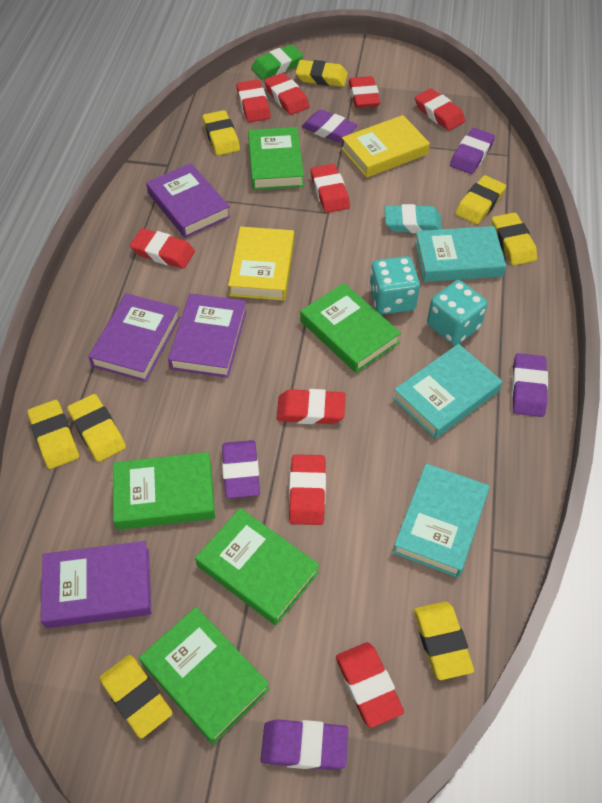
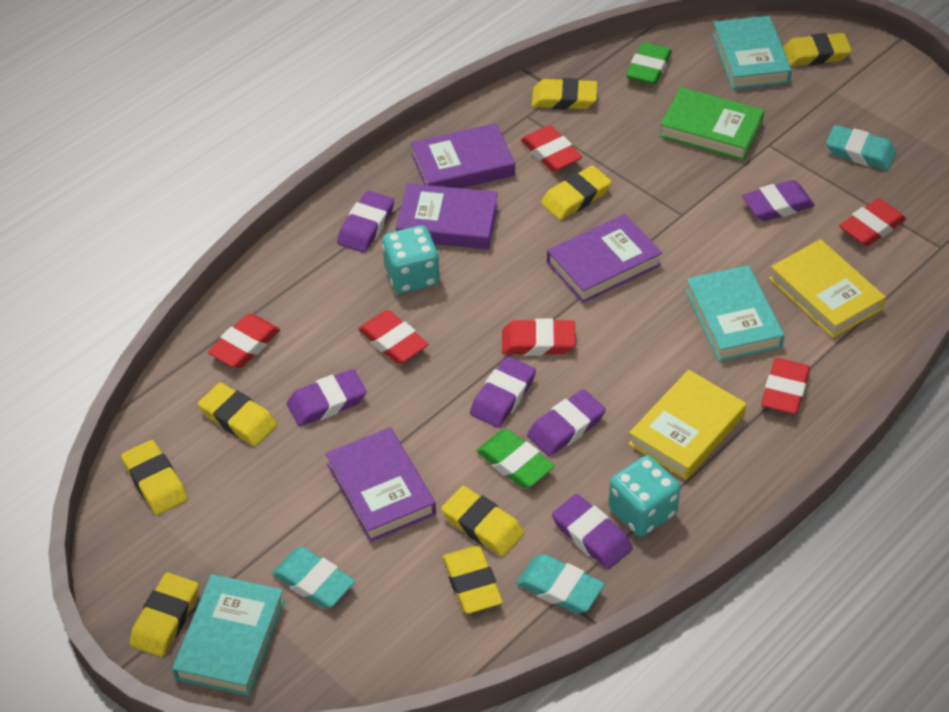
green book: 5 -> 1
green eraser: 1 -> 2
purple eraser: 5 -> 6
red eraser: 9 -> 6
turquoise eraser: 1 -> 3

